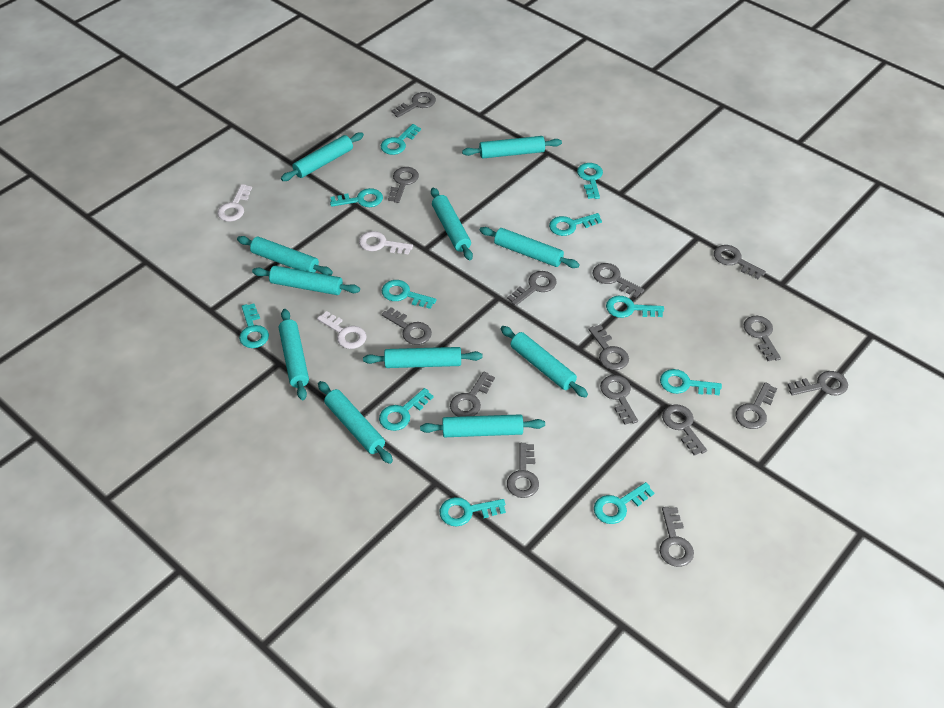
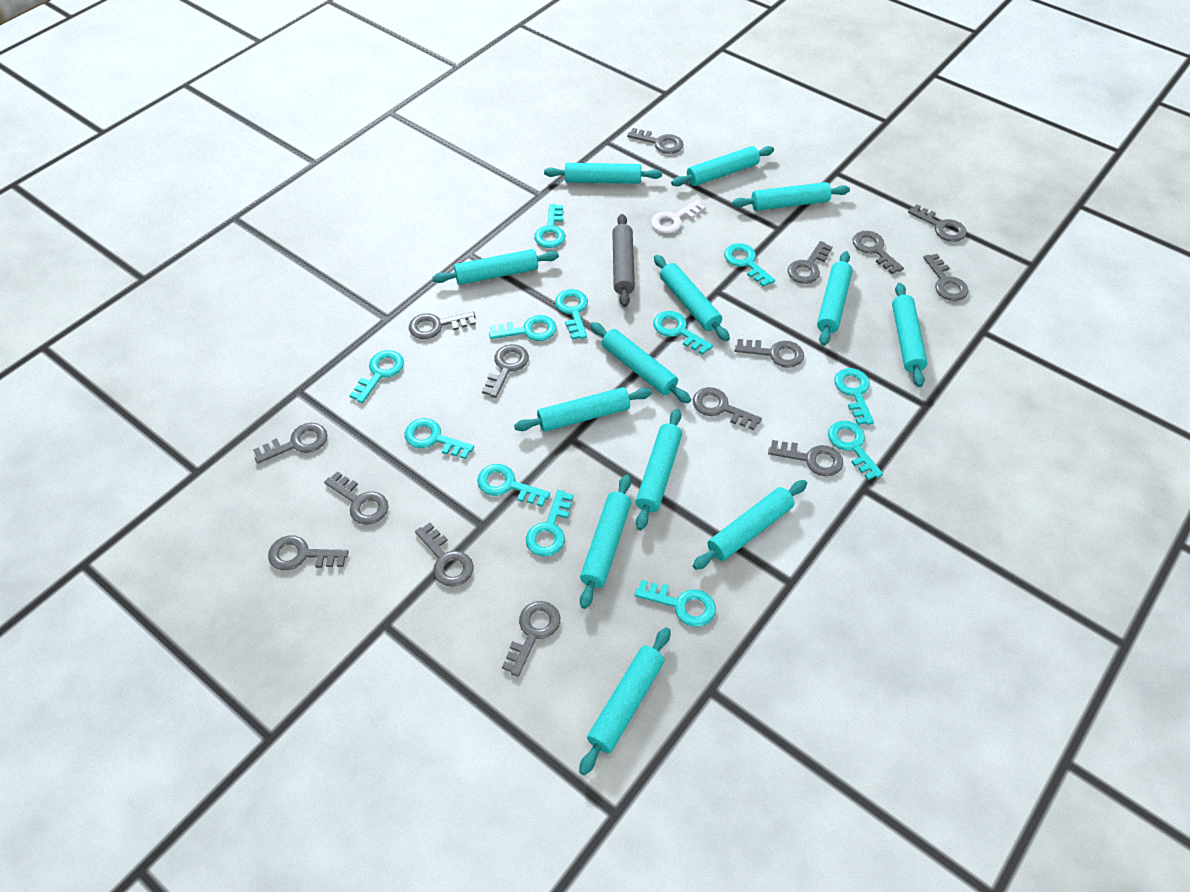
grey rolling pin: 0 -> 1
turquoise key: 11 -> 12
turquoise rolling pin: 11 -> 13
white key: 3 -> 1

